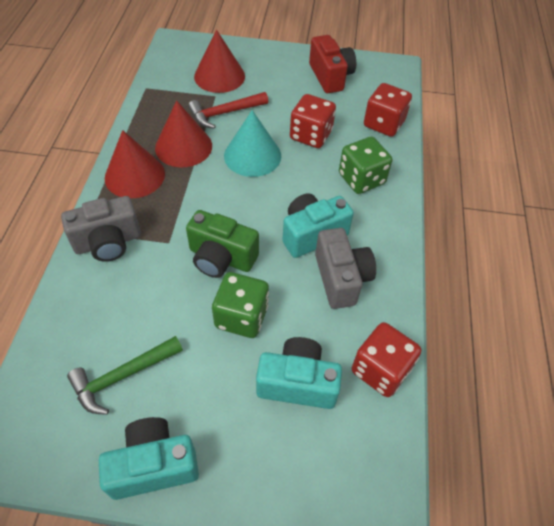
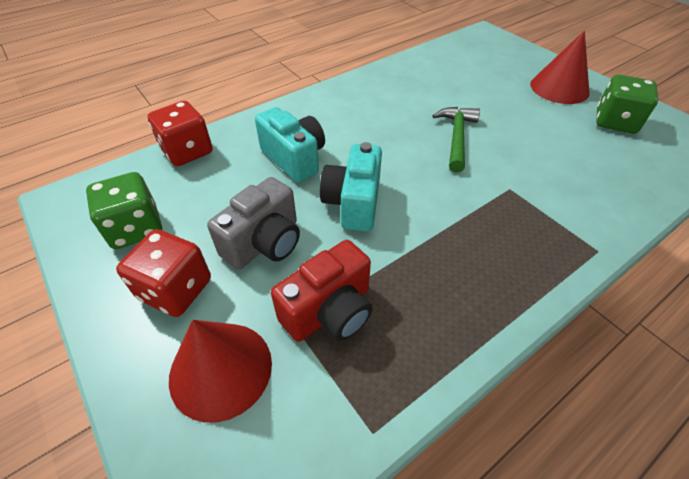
green camera: 1 -> 0
grey camera: 2 -> 1
red cone: 3 -> 2
red dice: 3 -> 2
red hammer: 1 -> 0
turquoise camera: 3 -> 2
turquoise cone: 1 -> 0

